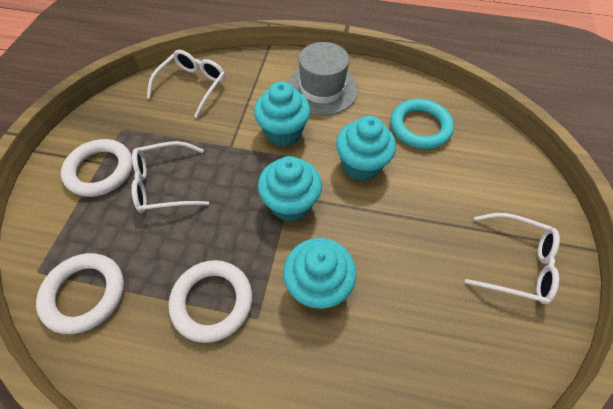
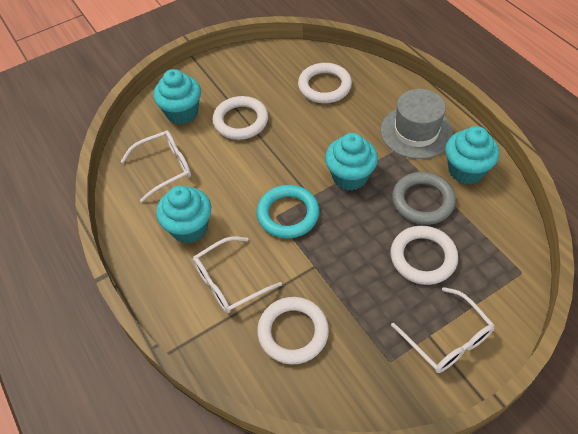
grey ring: 0 -> 1
white ring: 3 -> 4

